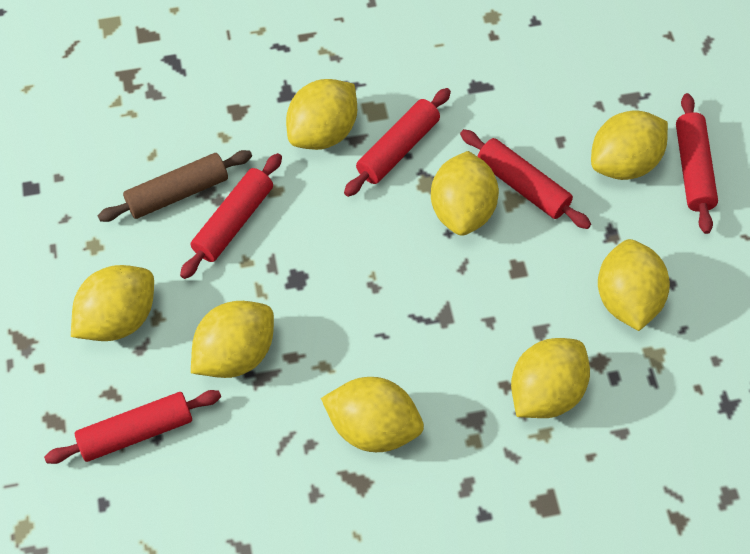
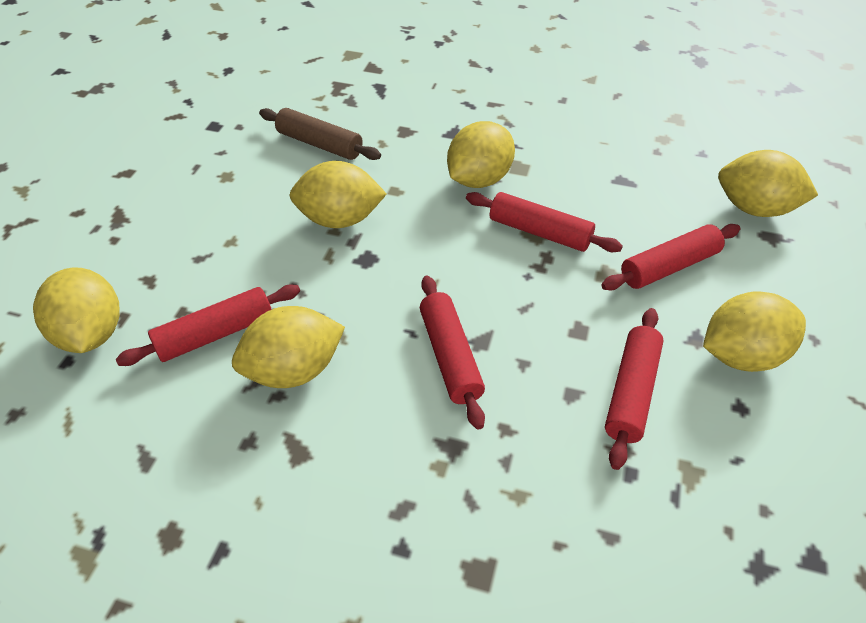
yellow lemon: 8 -> 6

